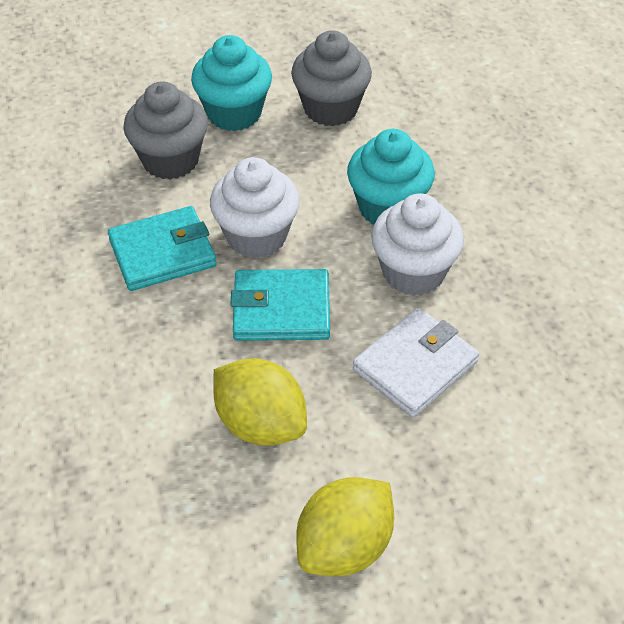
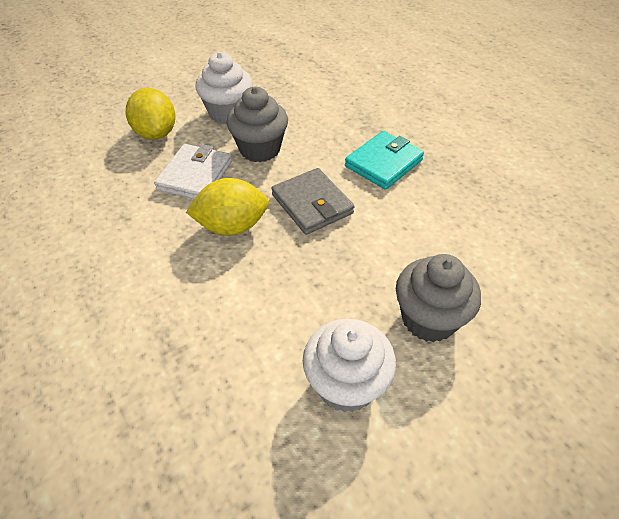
grey wallet: 0 -> 1
turquoise cupcake: 2 -> 0
turquoise wallet: 2 -> 1

